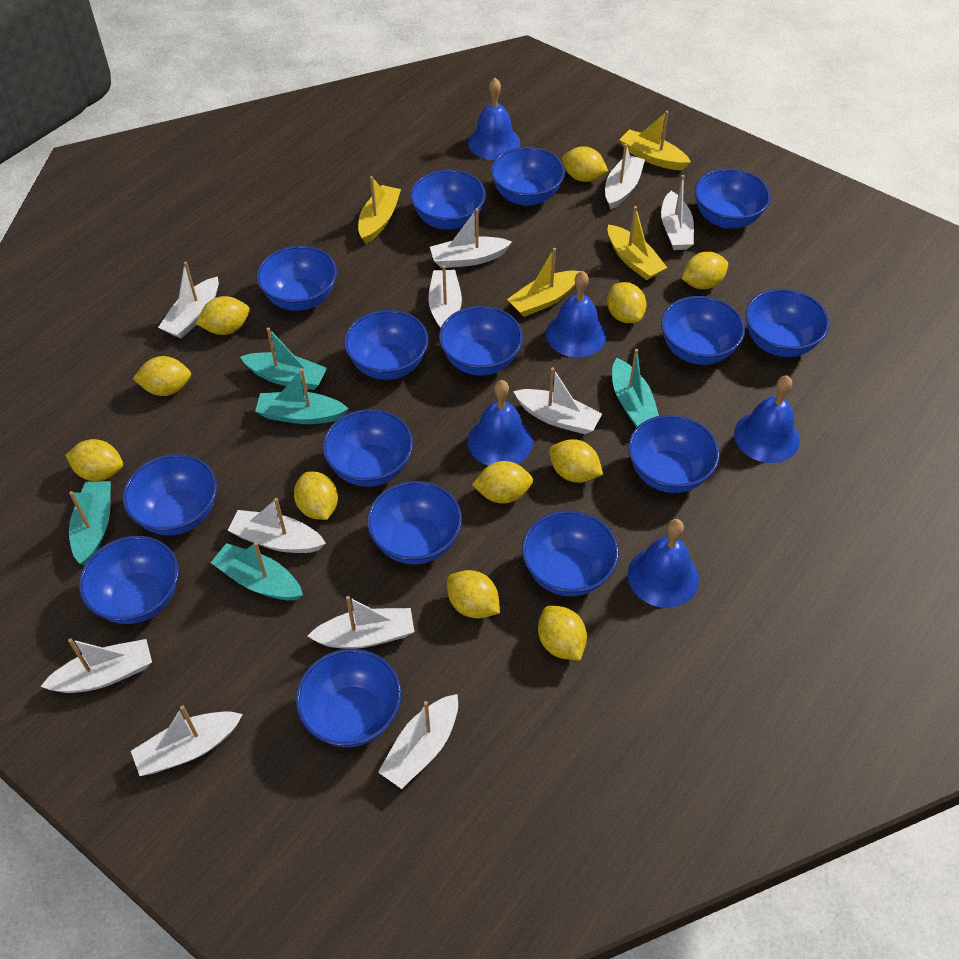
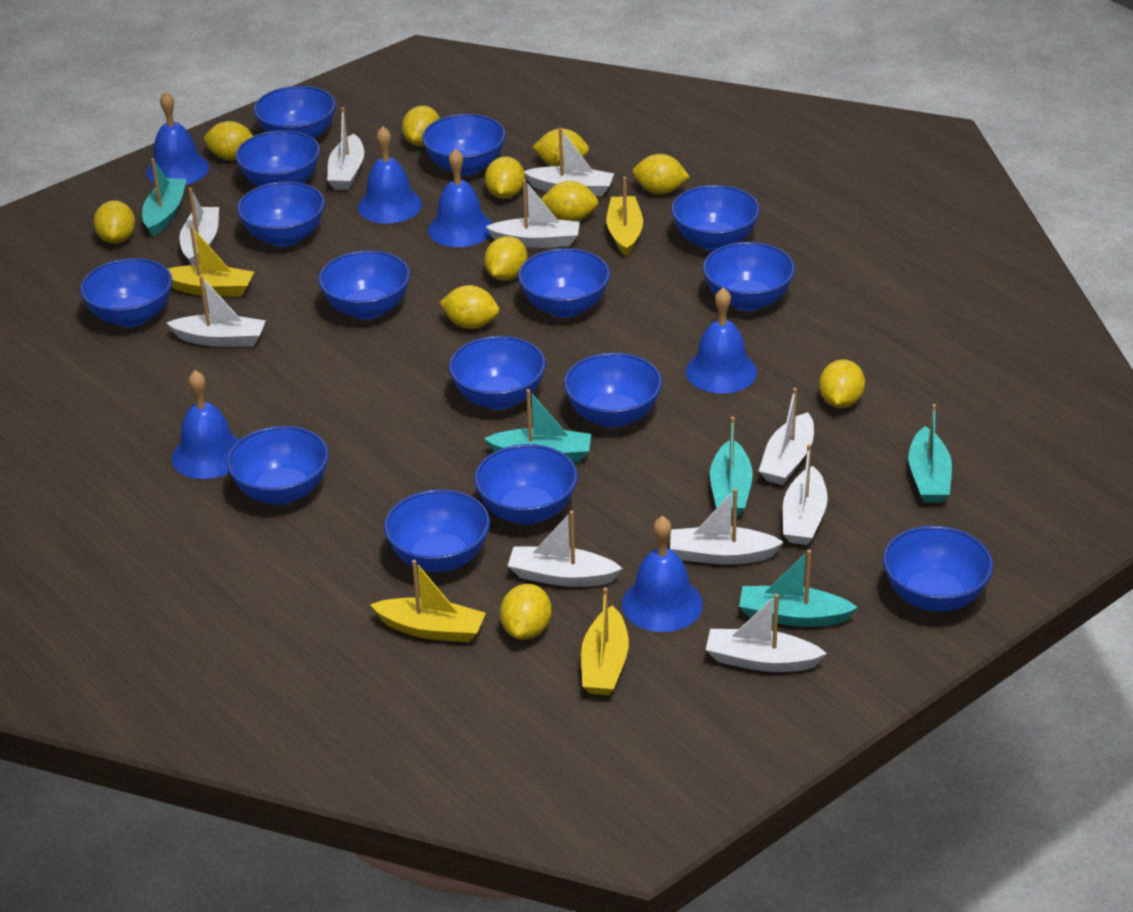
blue bell: 5 -> 6
white boat: 11 -> 10

